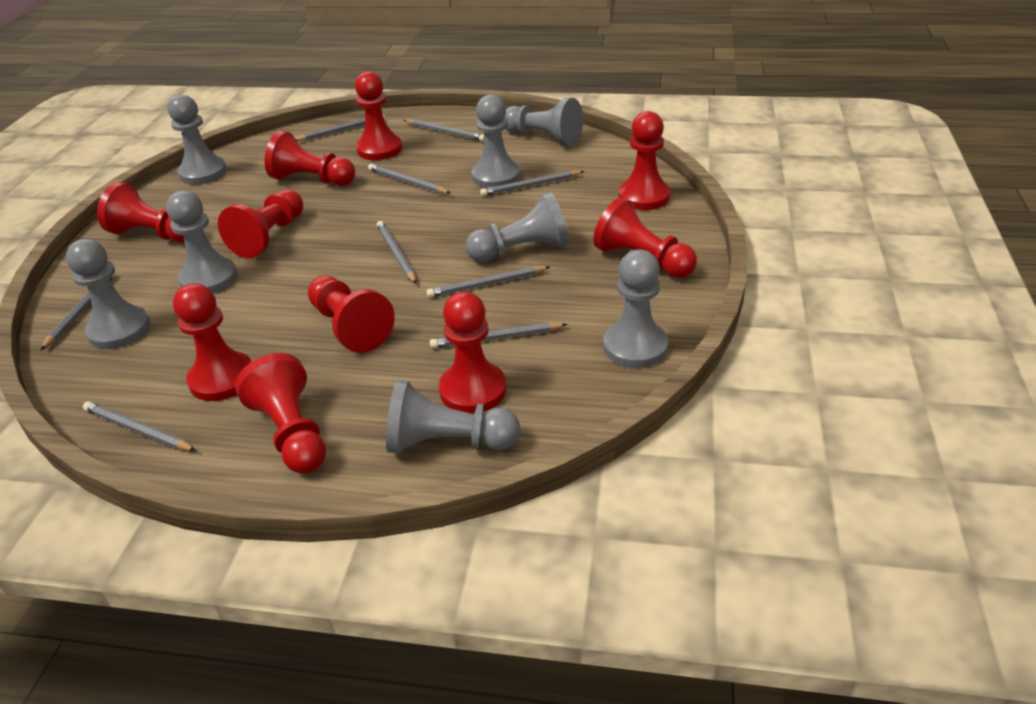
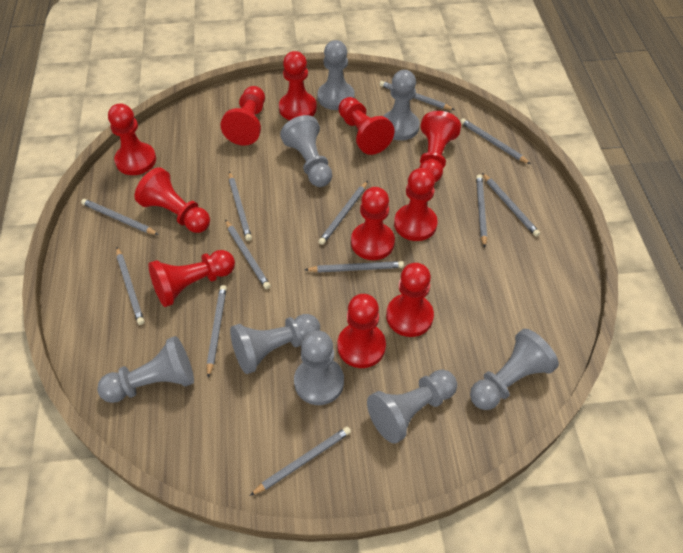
grey pencil: 9 -> 12
red pawn: 10 -> 11

